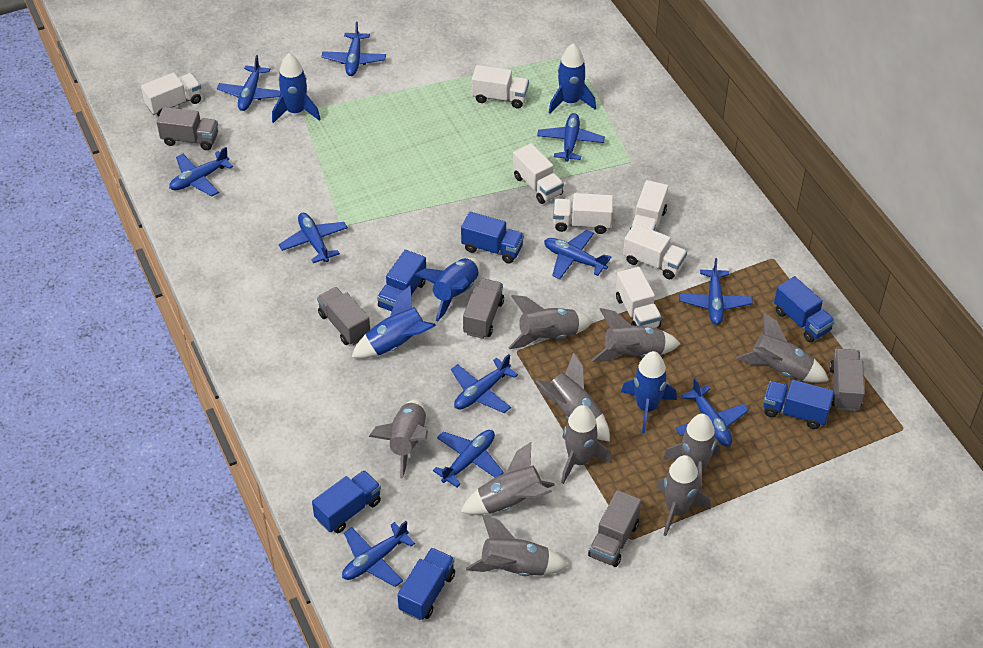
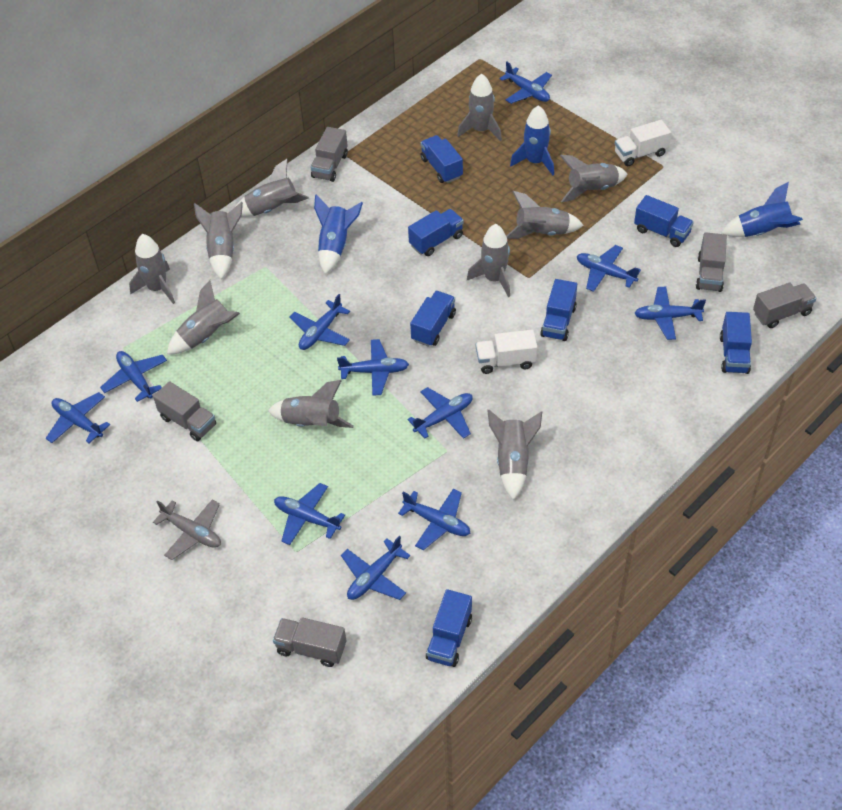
blue rocket: 5 -> 3
blue truck: 6 -> 7
grey plane: 0 -> 1
white truck: 7 -> 2

